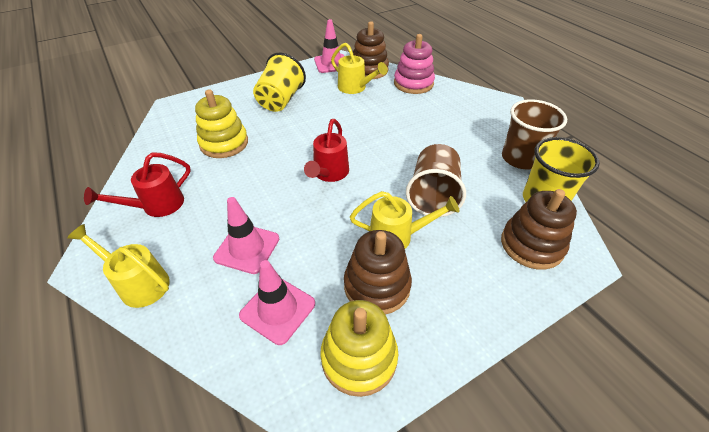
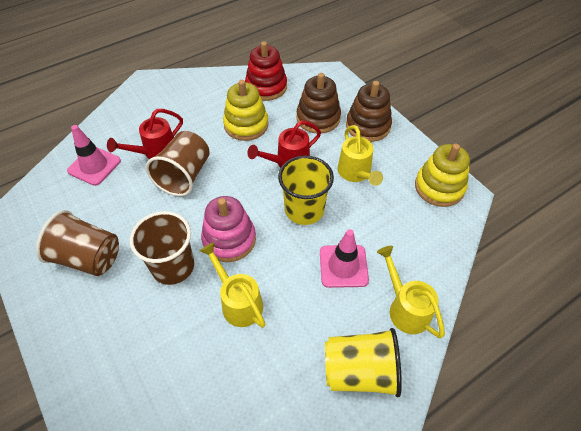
brown cup: 2 -> 3
brown stacking toy: 3 -> 2
pink traffic cone: 3 -> 2
red stacking toy: 0 -> 1

